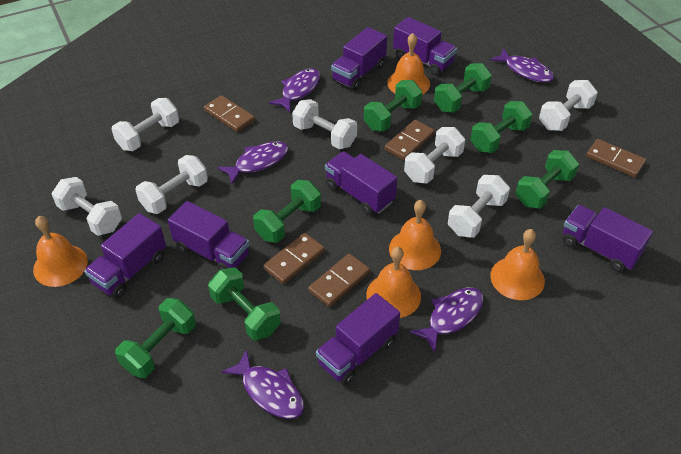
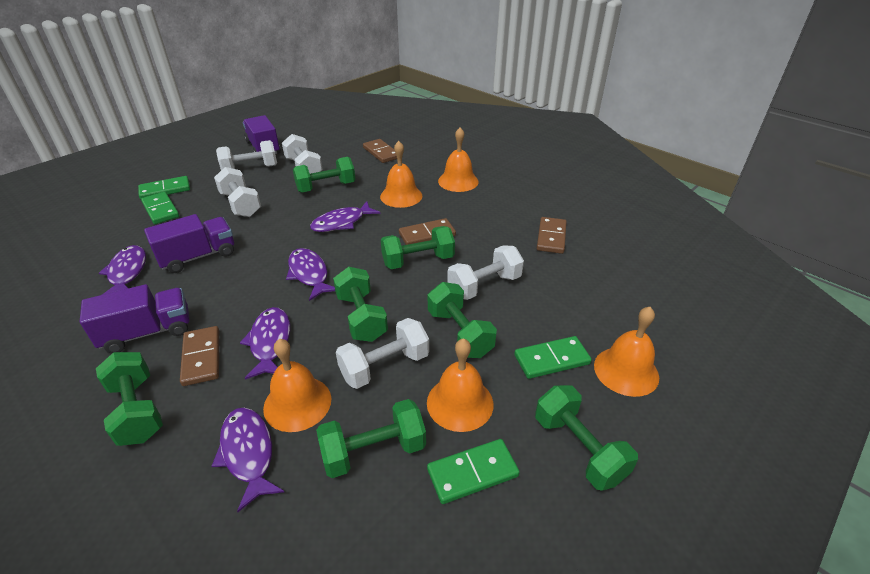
brown domino: 5 -> 4
green domino: 0 -> 4
purple truck: 7 -> 3
white dumbbell: 7 -> 5

